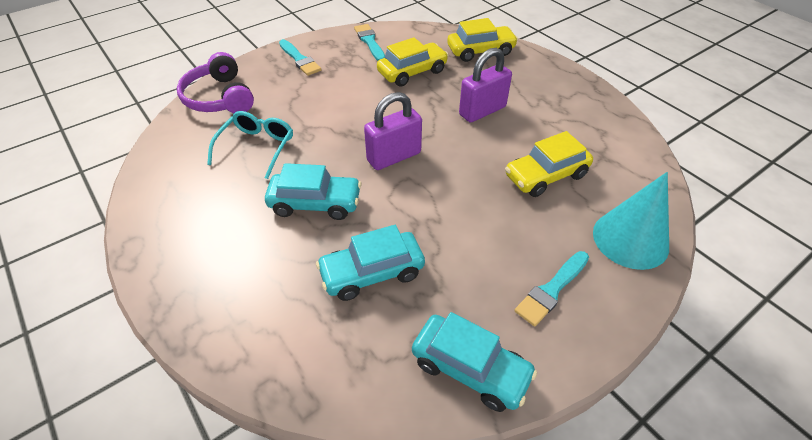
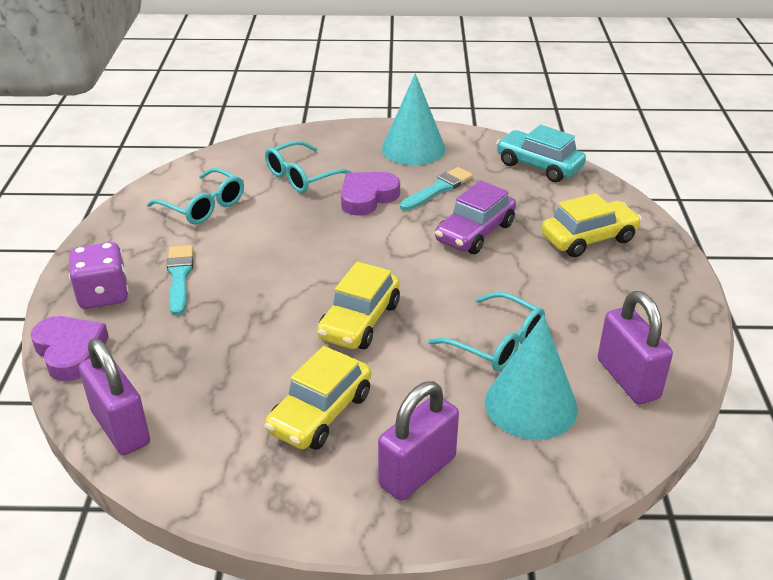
purple car: 0 -> 1
purple dice: 0 -> 1
purple headphones: 1 -> 0
purple heart: 0 -> 2
purple padlock: 2 -> 3
turquoise brush: 3 -> 2
turquoise car: 3 -> 1
turquoise cone: 1 -> 2
turquoise glasses: 1 -> 3

